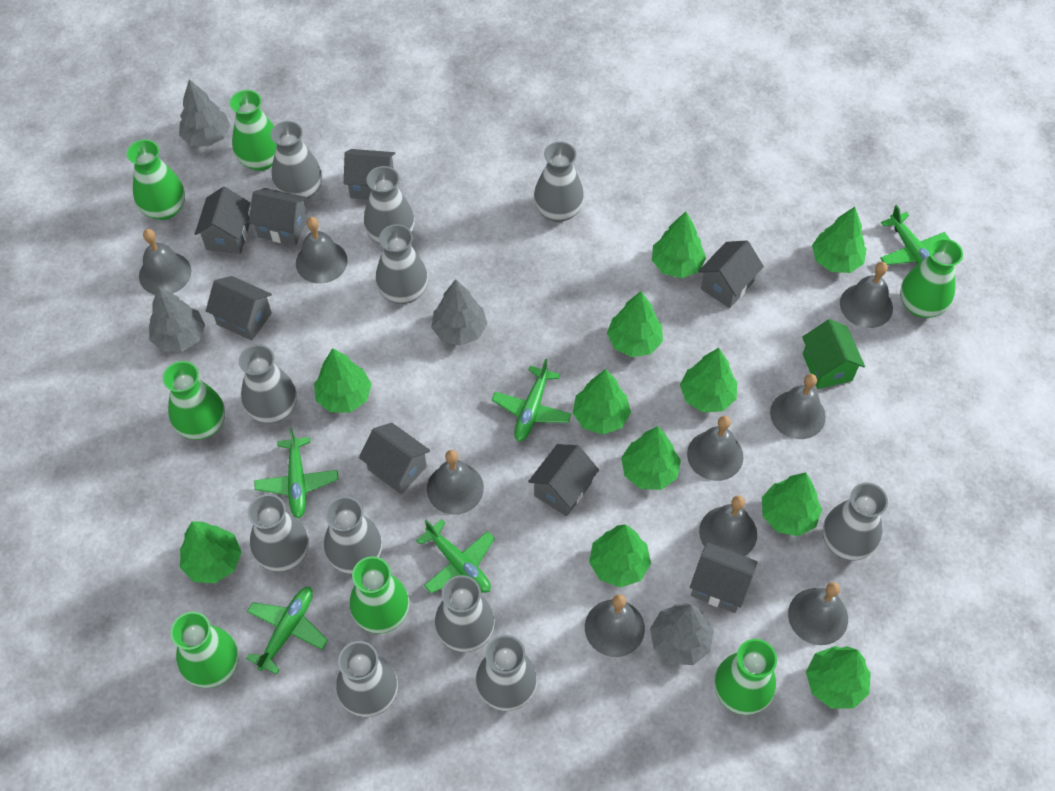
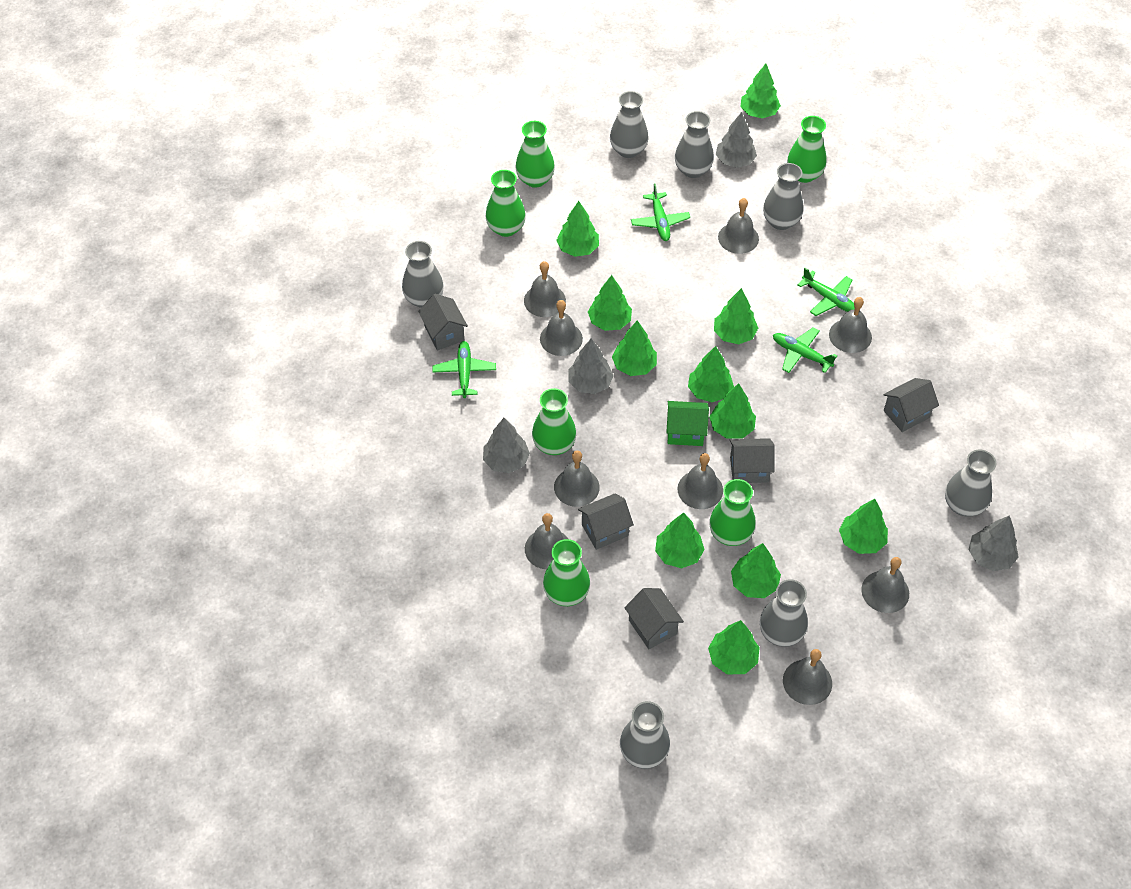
green plane: 5 -> 4
green vase: 7 -> 6
grey house: 8 -> 5
grey vase: 11 -> 7

